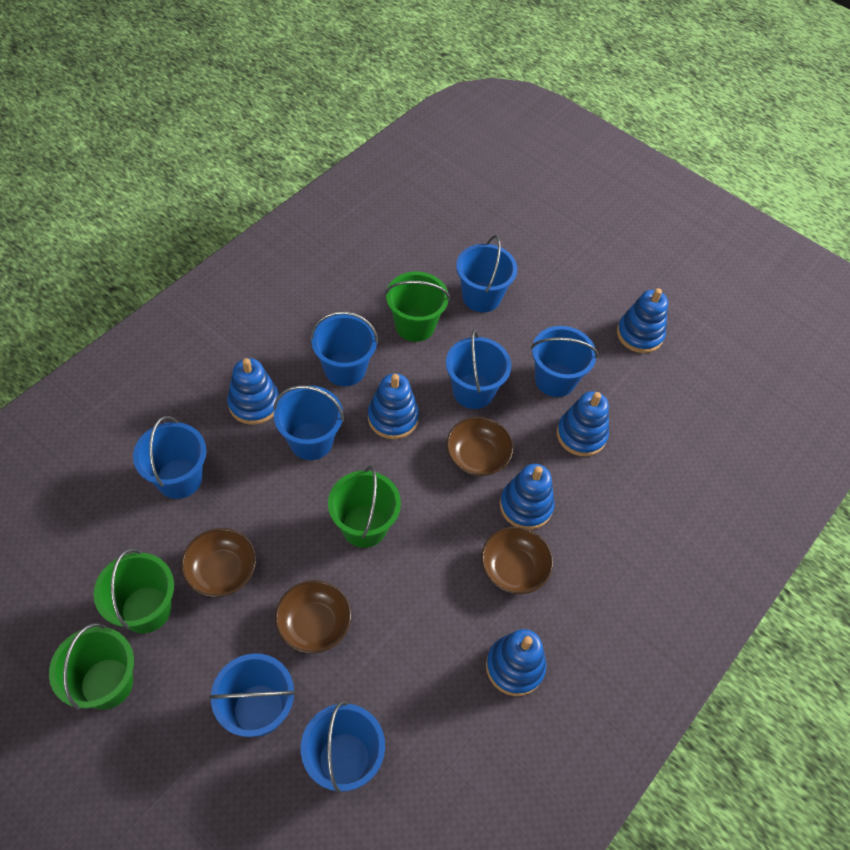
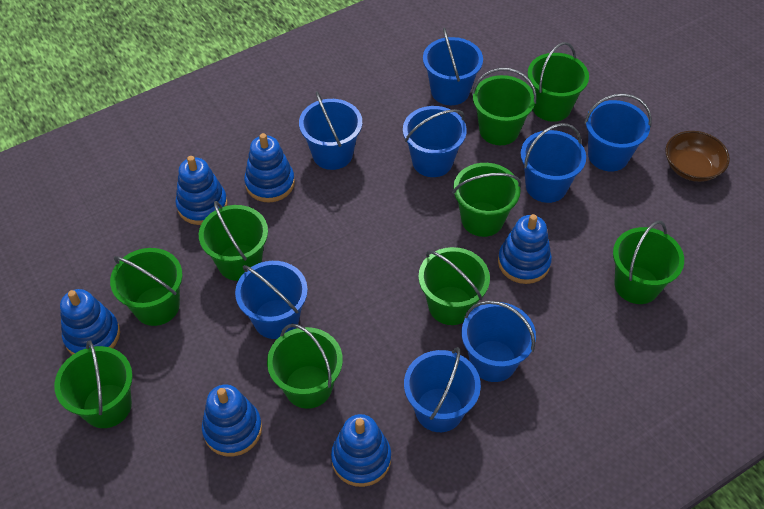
brown bowl: 4 -> 1
green bucket: 4 -> 9

